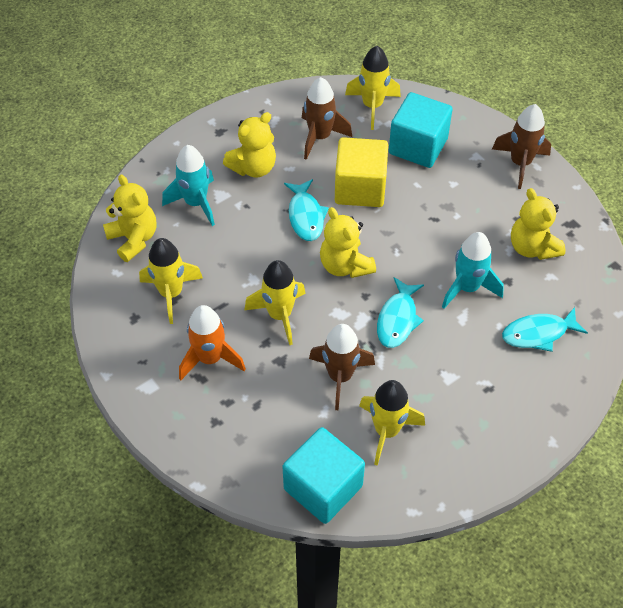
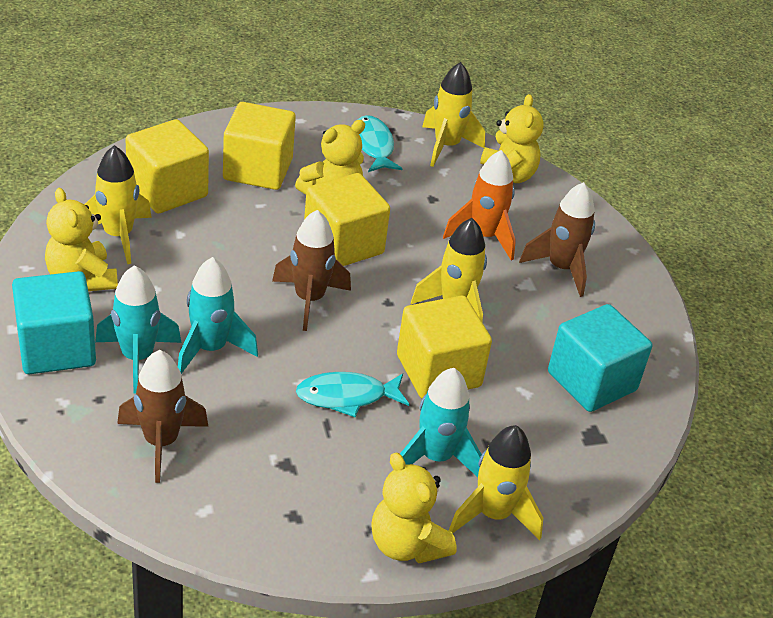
turquoise fish: 3 -> 2
turquoise rocket: 2 -> 3
yellow cube: 1 -> 4

